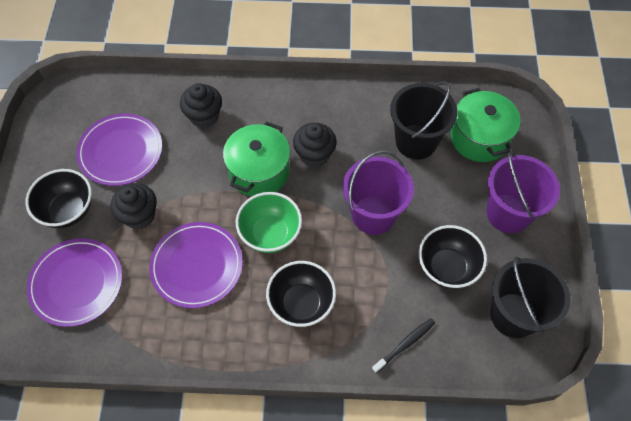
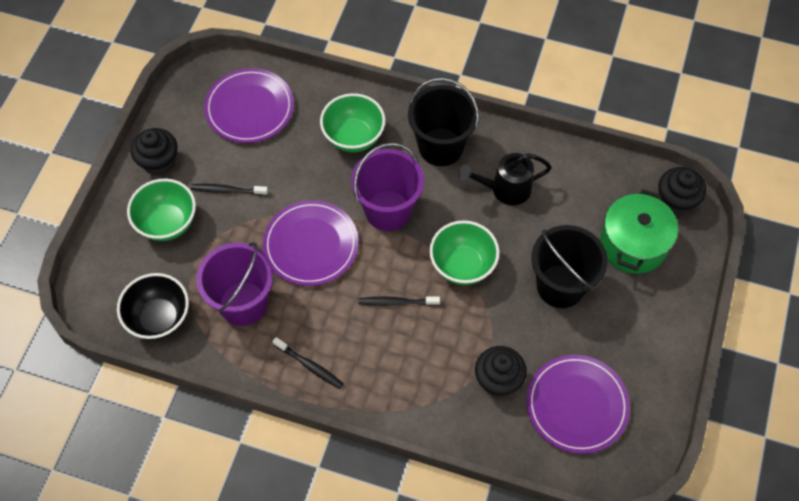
black bowl: 3 -> 1
black toothbrush: 1 -> 3
black watering can: 0 -> 1
green bowl: 1 -> 3
green pot: 2 -> 1

